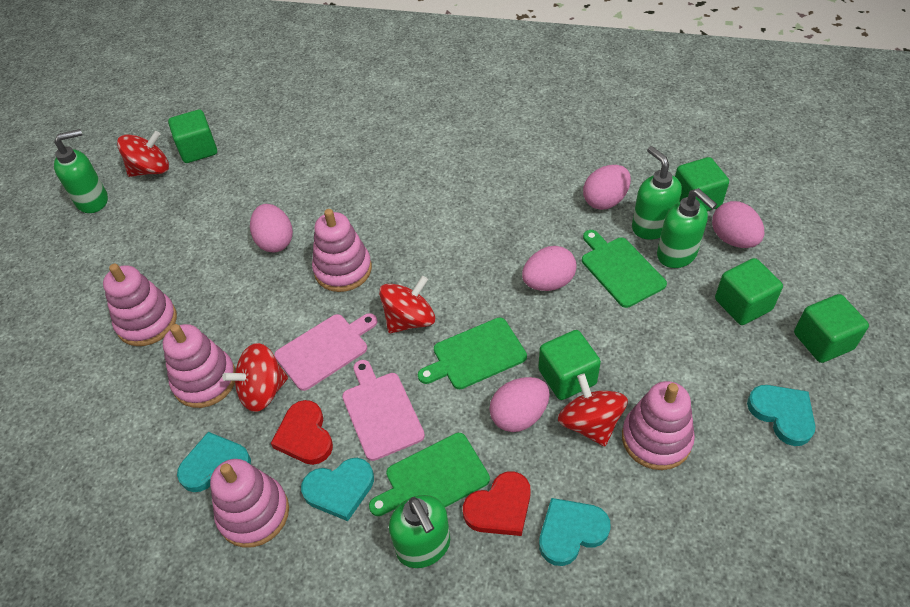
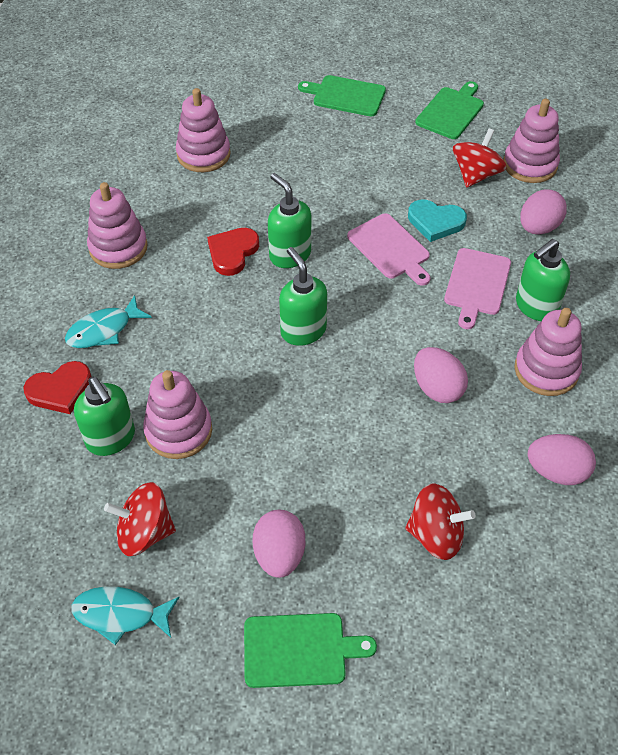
green cube: 5 -> 0
pink egg: 5 -> 4
red spinning top: 4 -> 3
turquoise fish: 0 -> 2
turquoise heart: 4 -> 1

